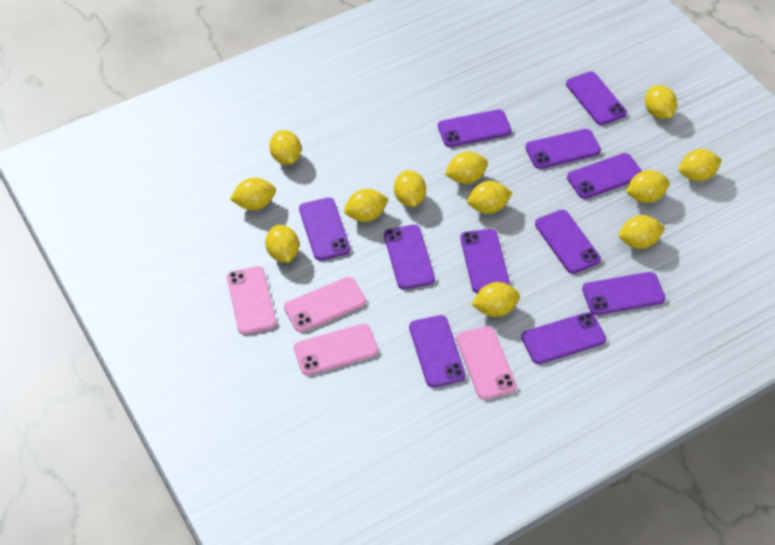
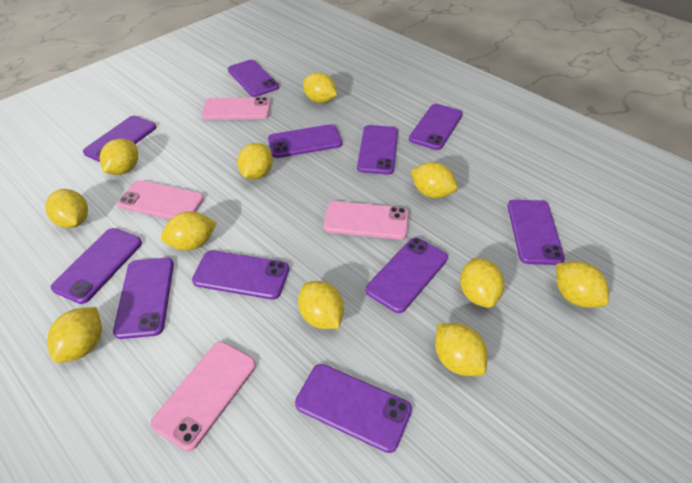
yellow lemon: 12 -> 11

